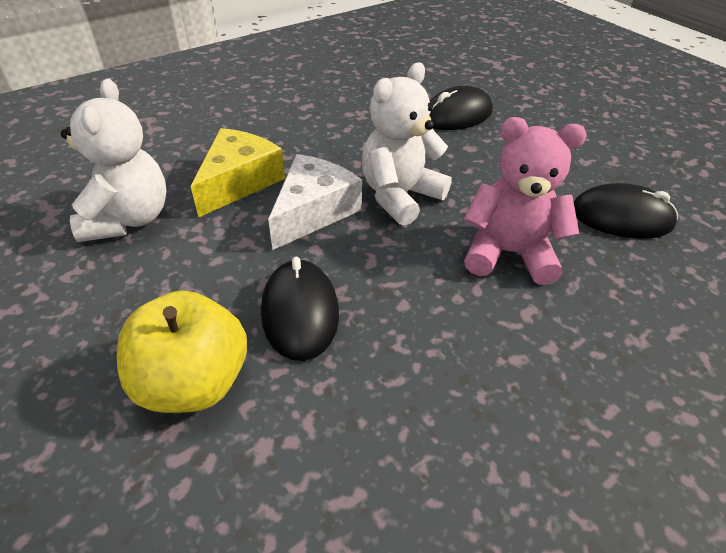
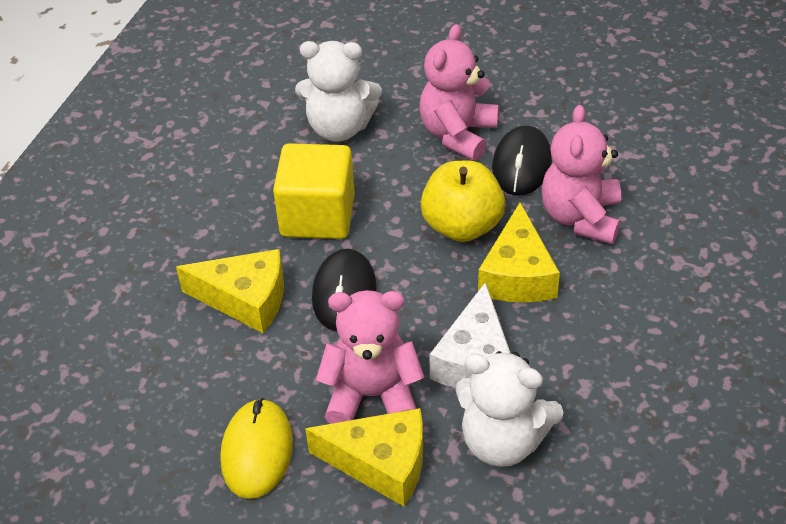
black mouse: 3 -> 2
pink teddy bear: 1 -> 3
yellow cheese: 1 -> 3
yellow cube: 0 -> 1
yellow mouse: 0 -> 1

